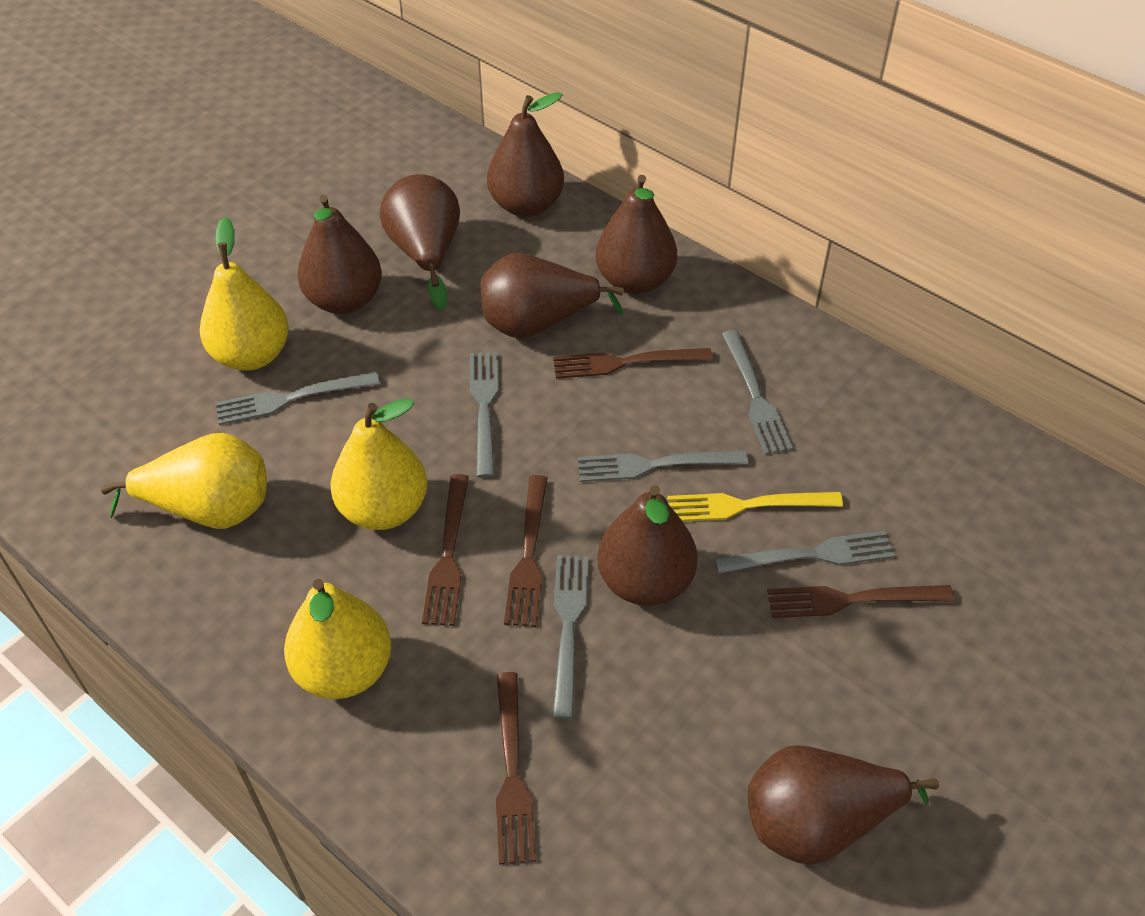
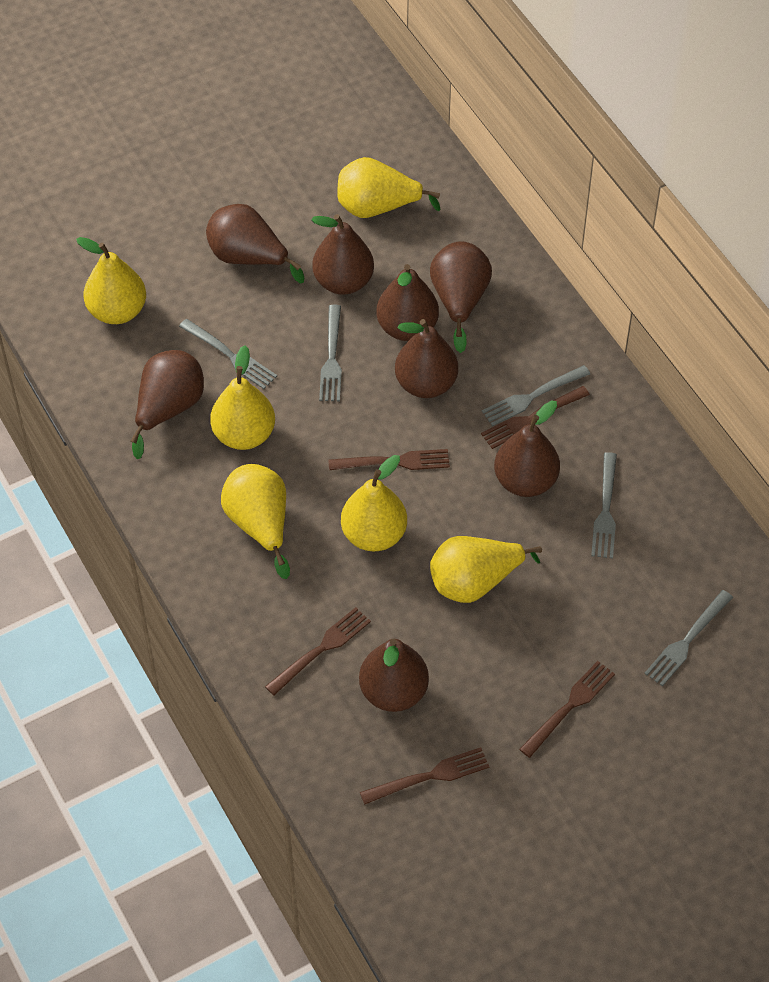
brown pear: 7 -> 8
grey fork: 6 -> 5
yellow fork: 1 -> 0
yellow pear: 4 -> 6

